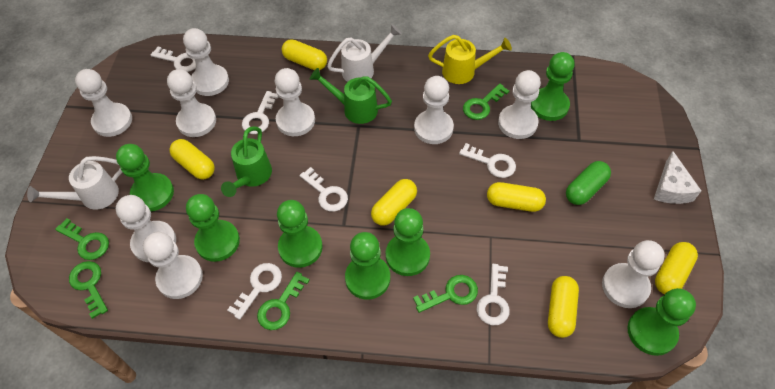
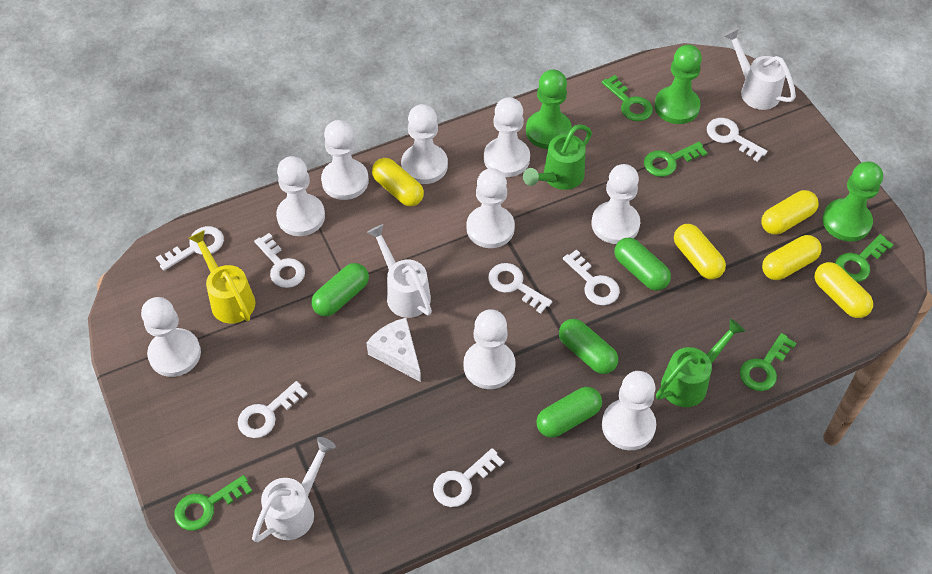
green capsule: 1 -> 4
green pawn: 7 -> 3
white key: 6 -> 7
white watering can: 2 -> 3
yellow capsule: 6 -> 5

